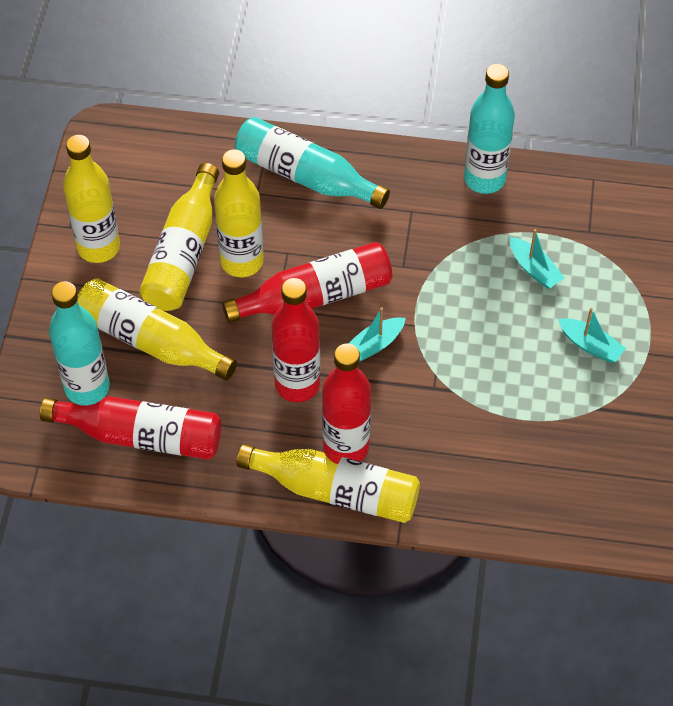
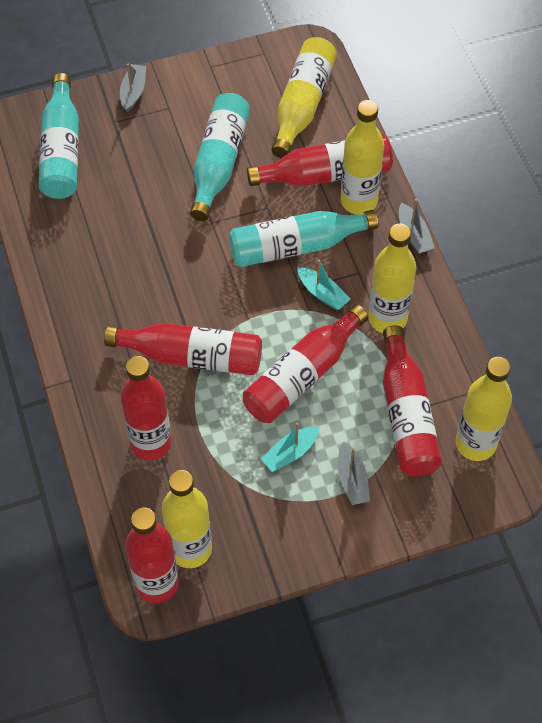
grey boat: 0 -> 3
red bottle: 4 -> 6
turquoise boat: 3 -> 2

